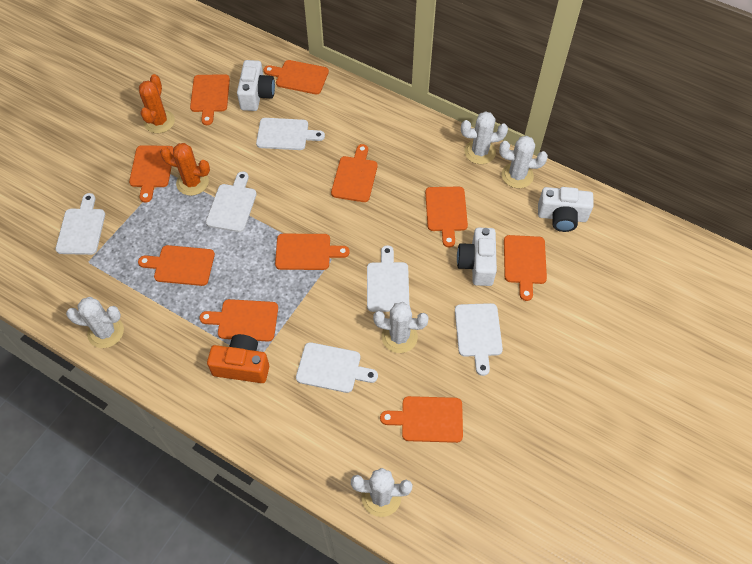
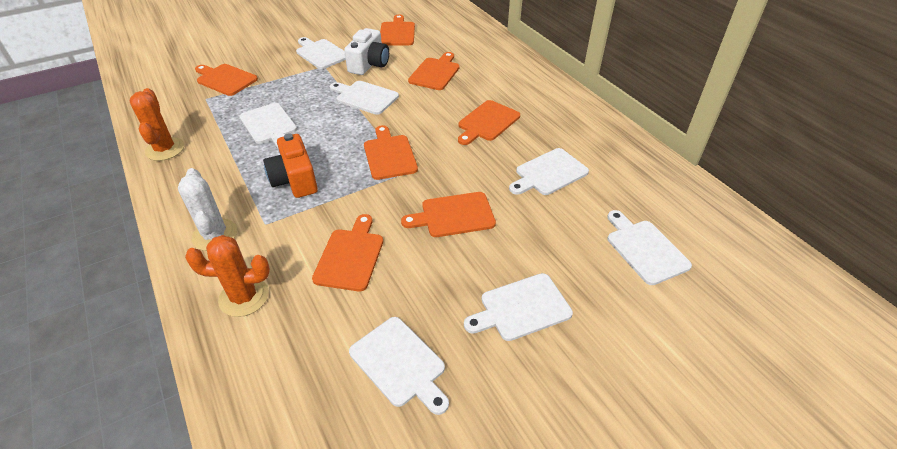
orange cutting board: 10 -> 7
white cactus: 5 -> 1
white camera: 3 -> 1
white cutting board: 6 -> 7

